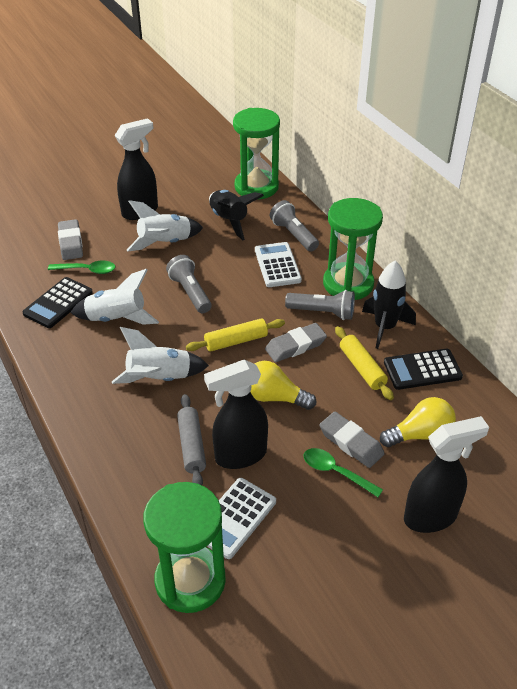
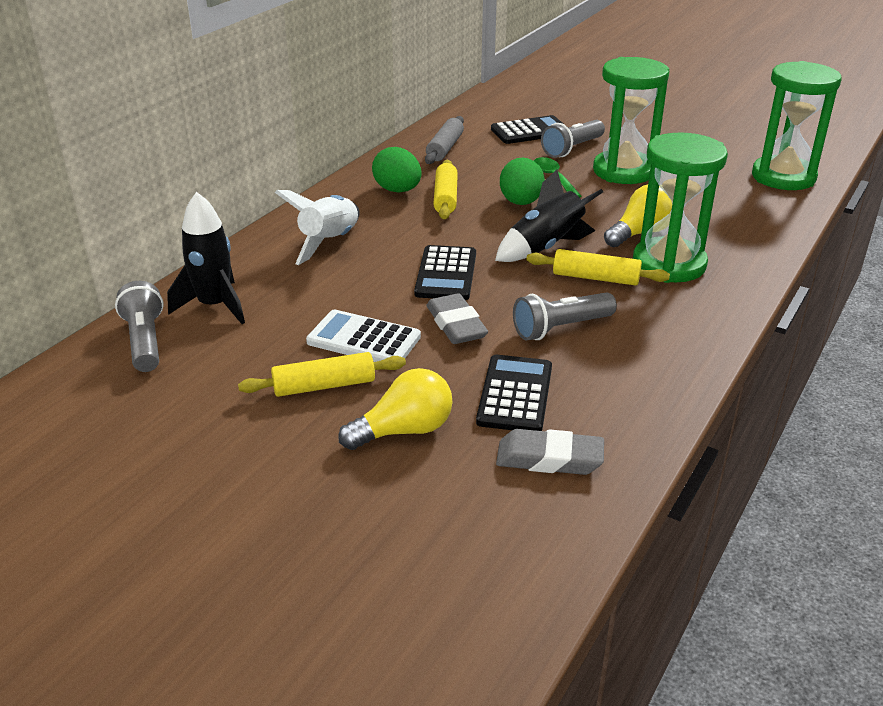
black calculator: 2 -> 3
black spray bottle: 3 -> 0
green egg: 0 -> 2
green spoon: 2 -> 1
grey eraser: 3 -> 2
white calculator: 2 -> 1
white rocket: 3 -> 1
yellow rolling pin: 2 -> 3

